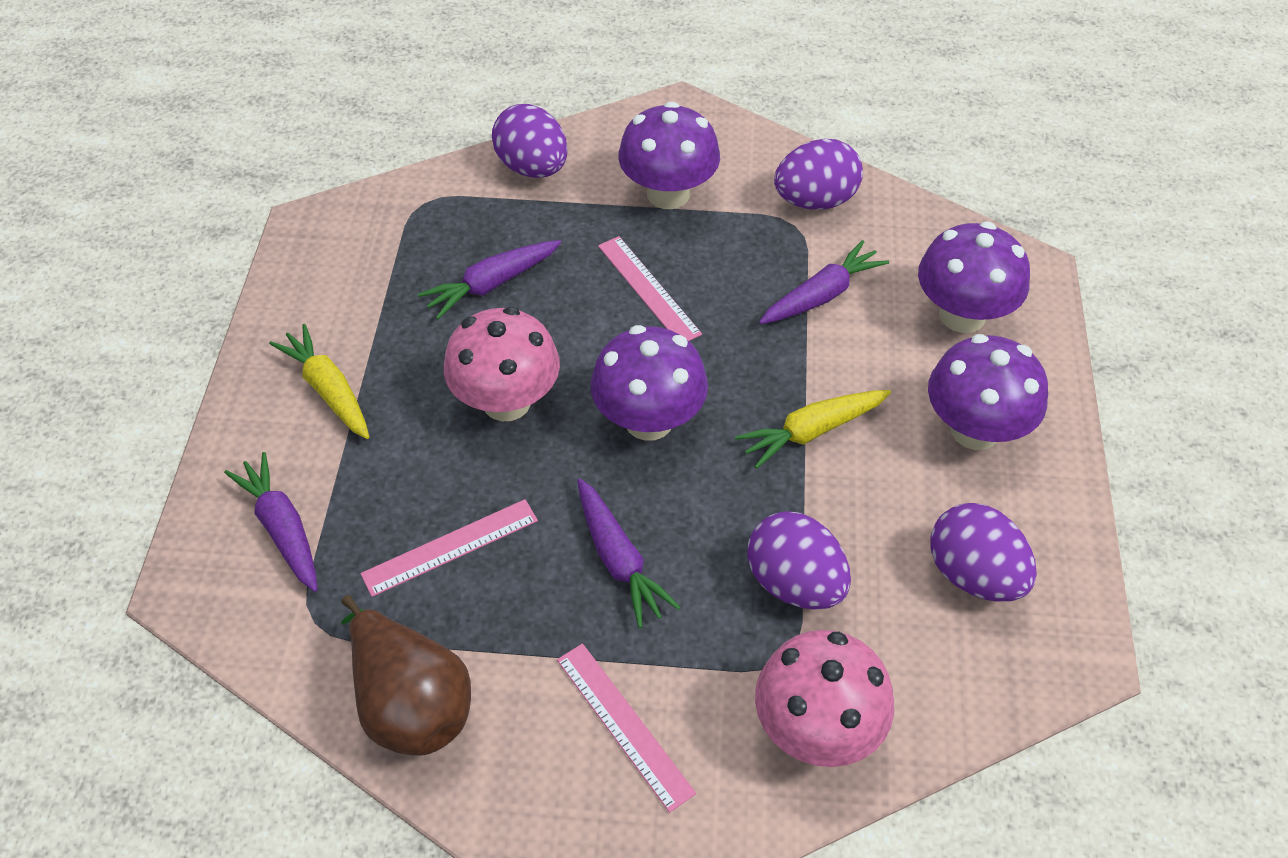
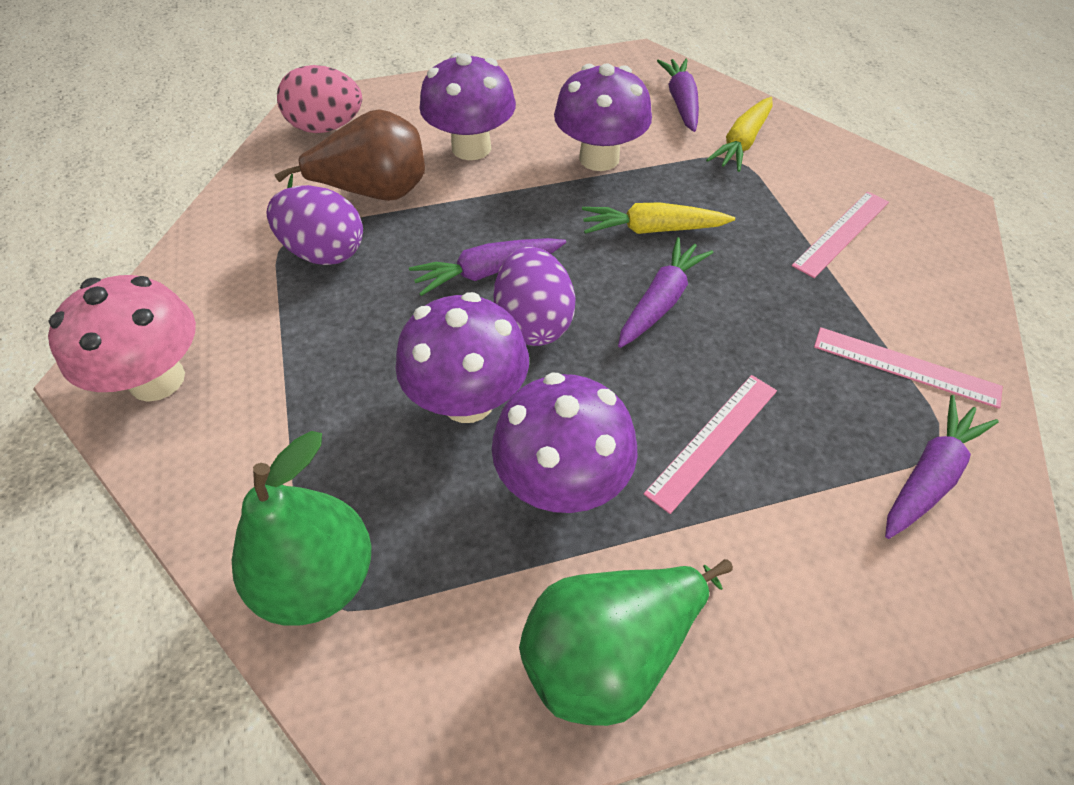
green pear: 0 -> 2
pink egg: 0 -> 1
pink mushroom: 2 -> 1
purple egg: 4 -> 2

